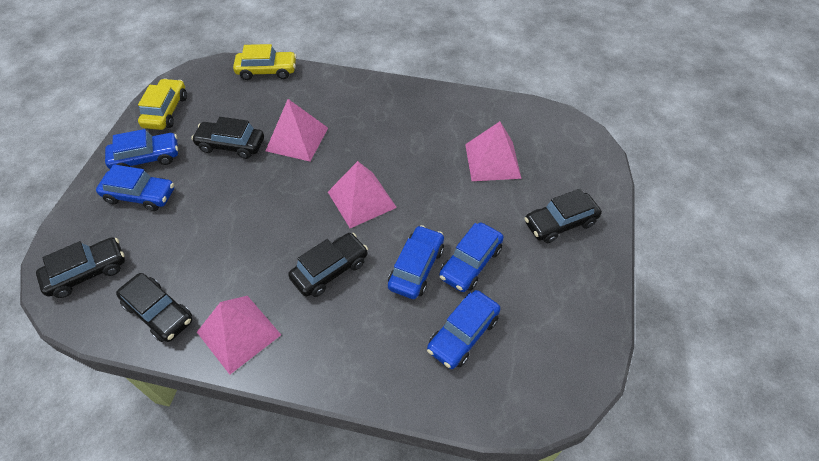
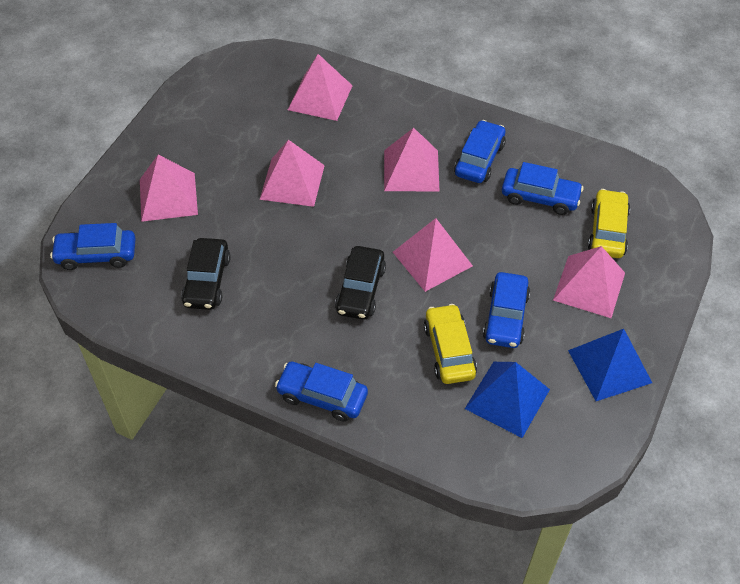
black car: 5 -> 2
blue pyramid: 0 -> 2
pink pyramid: 4 -> 6

